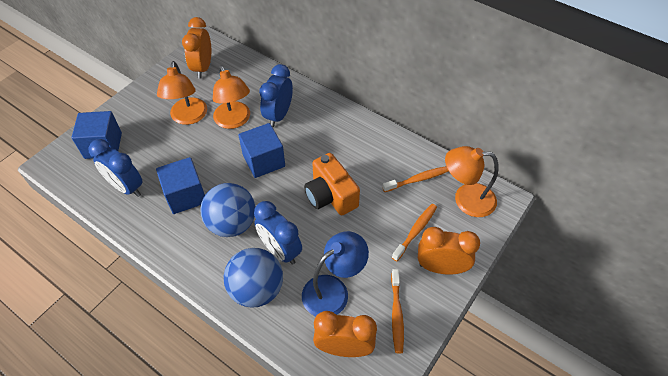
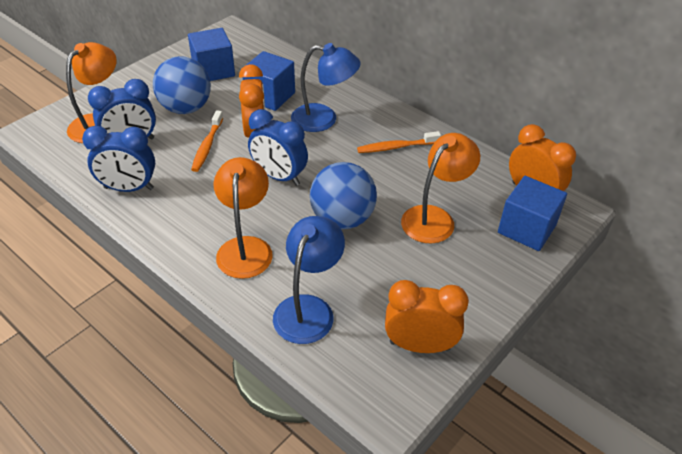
blue lamp: 1 -> 2
orange camera: 1 -> 0
orange toothbrush: 3 -> 2

